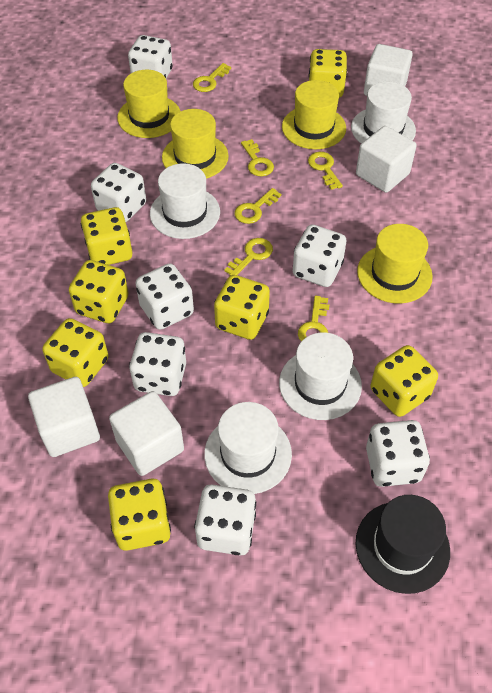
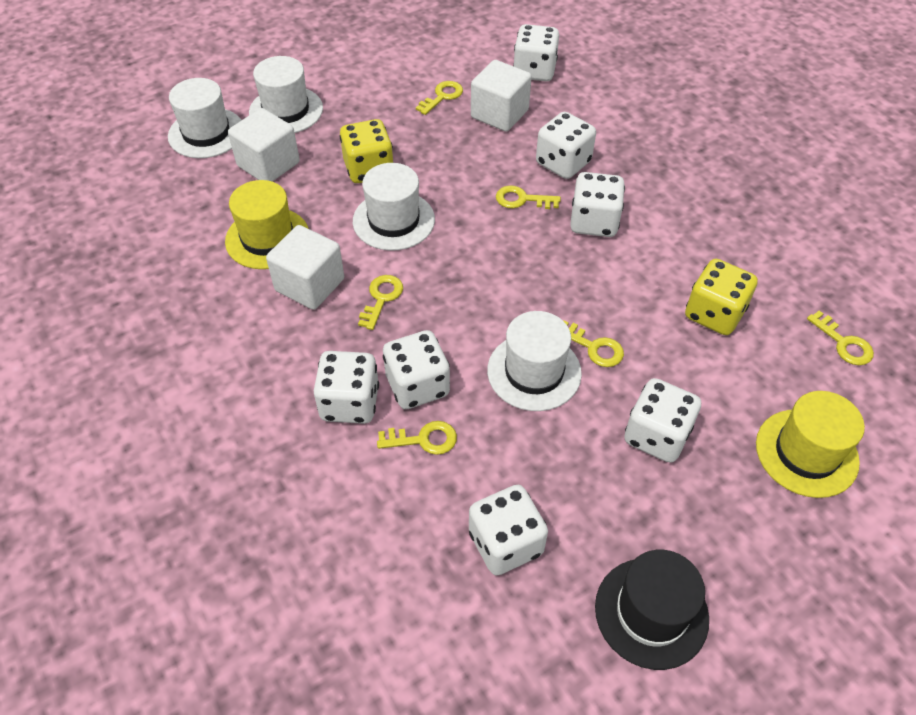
white cube: 4 -> 3
yellow dice: 7 -> 2
yellow hat: 4 -> 2

